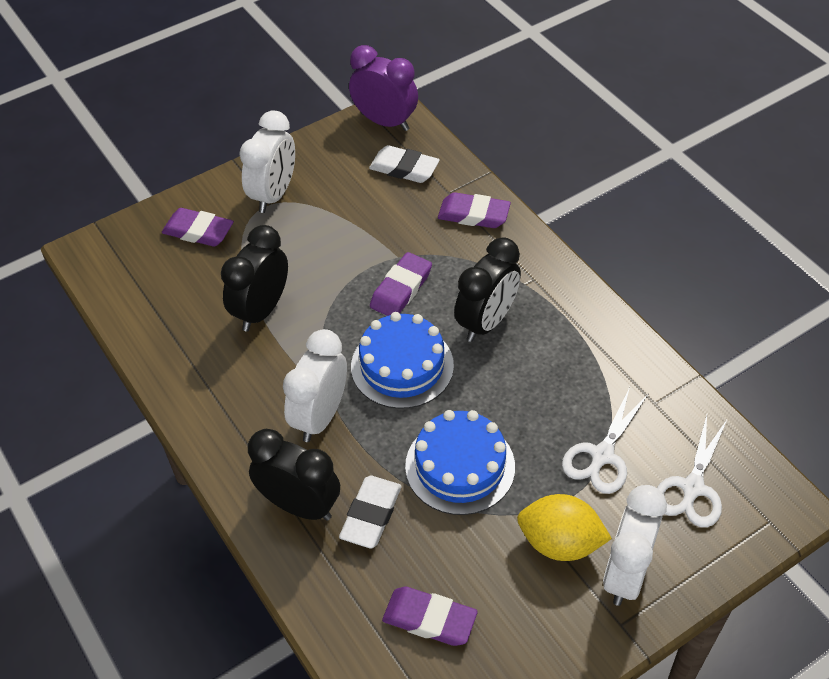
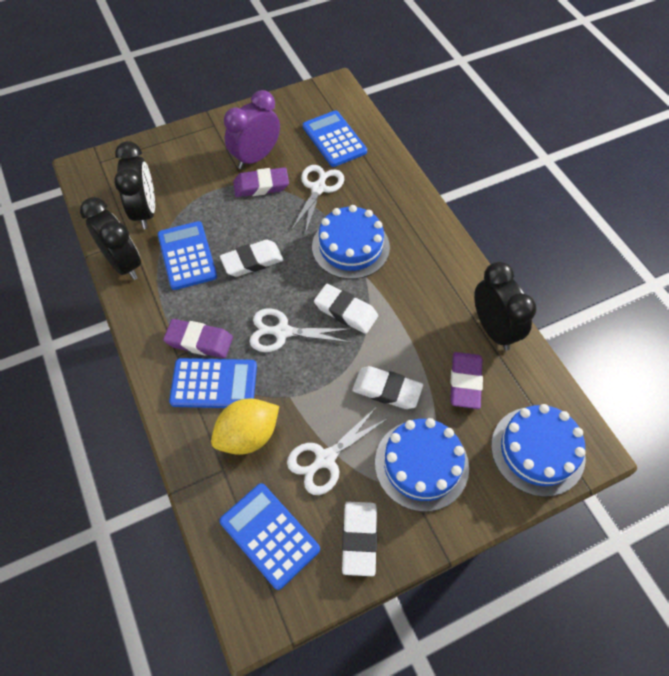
blue cake: 2 -> 3
blue calculator: 0 -> 4
purple eraser: 4 -> 3
white clock: 3 -> 0
white eraser: 2 -> 4
white scissors: 2 -> 3

